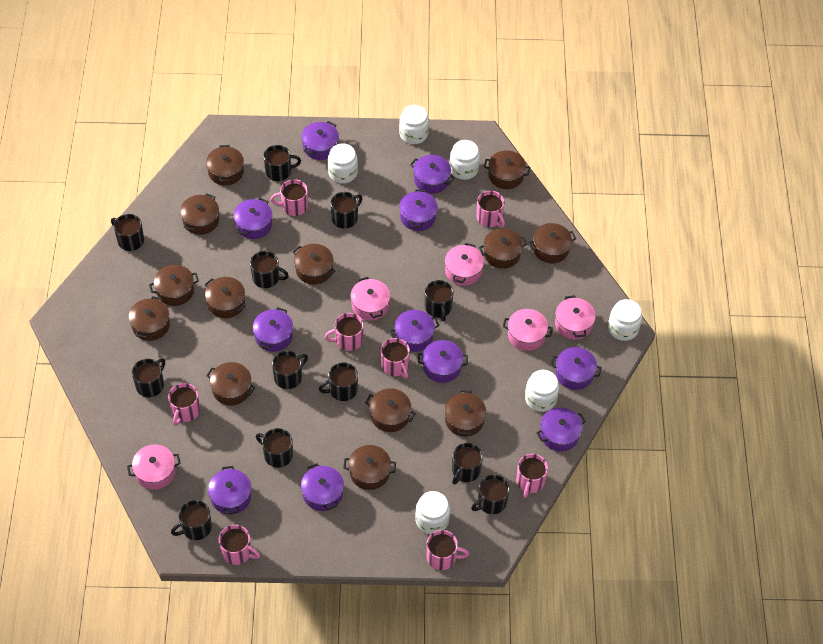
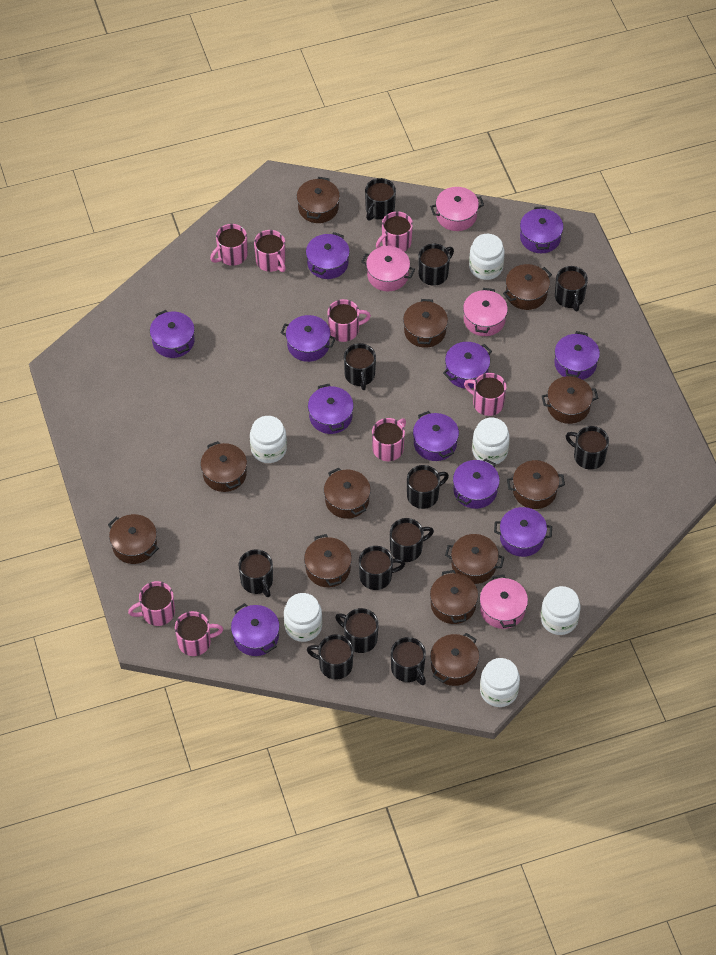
brown pot: 13 -> 12
pink pot: 5 -> 4

